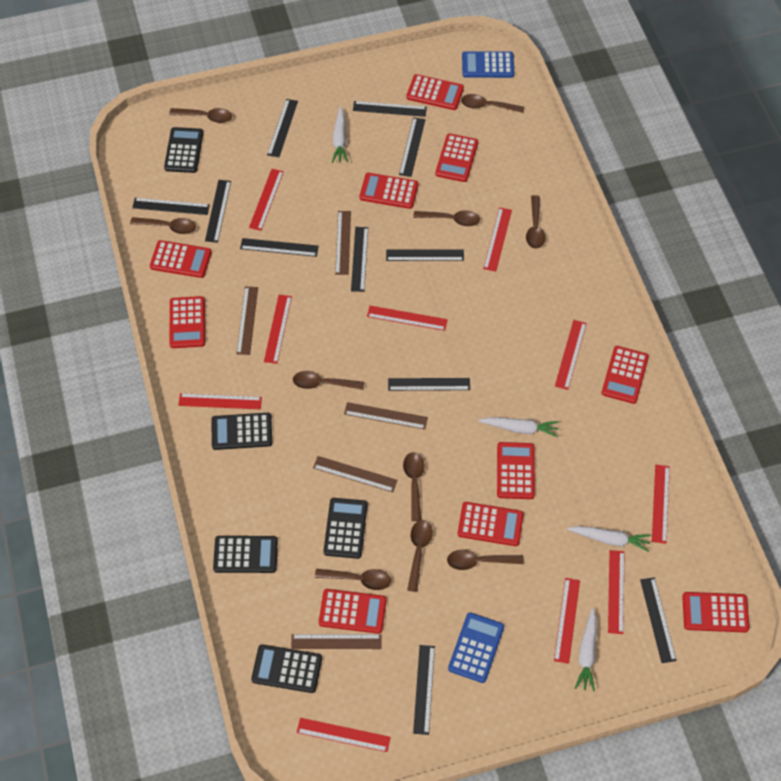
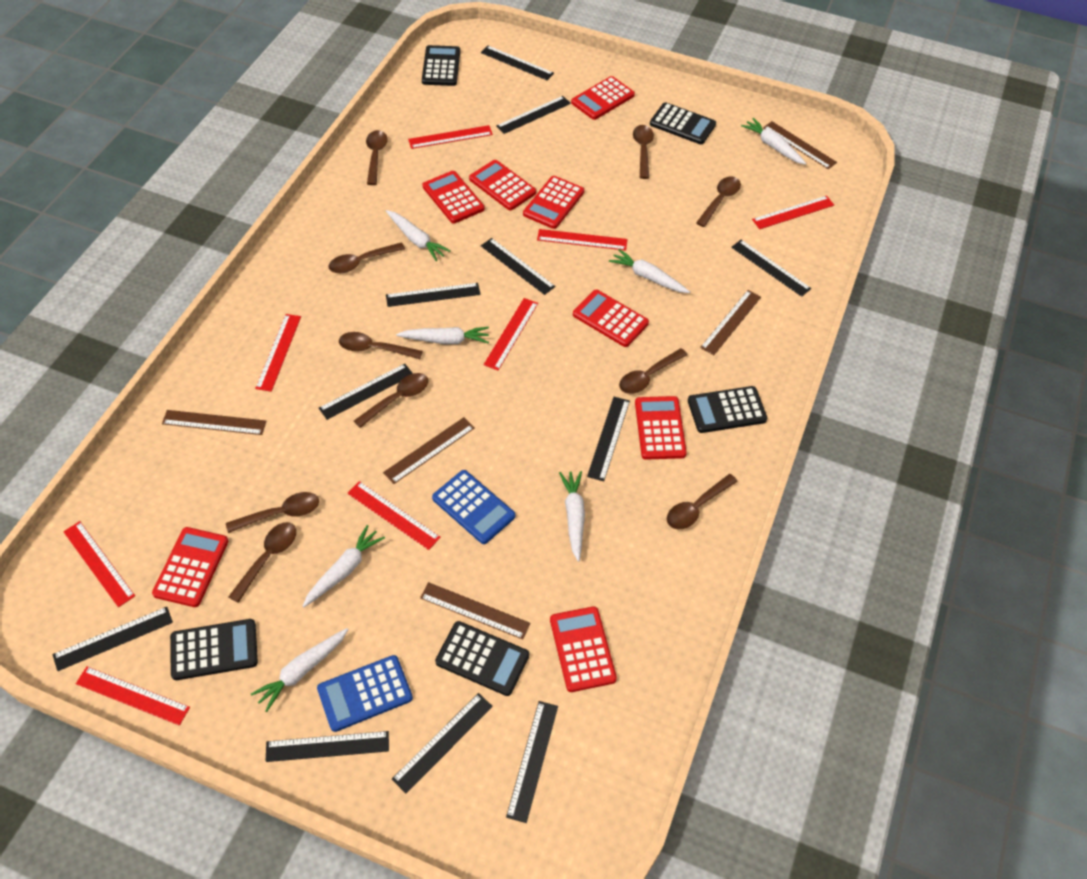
red calculator: 10 -> 8
red ruler: 10 -> 8
white carrot: 4 -> 7

